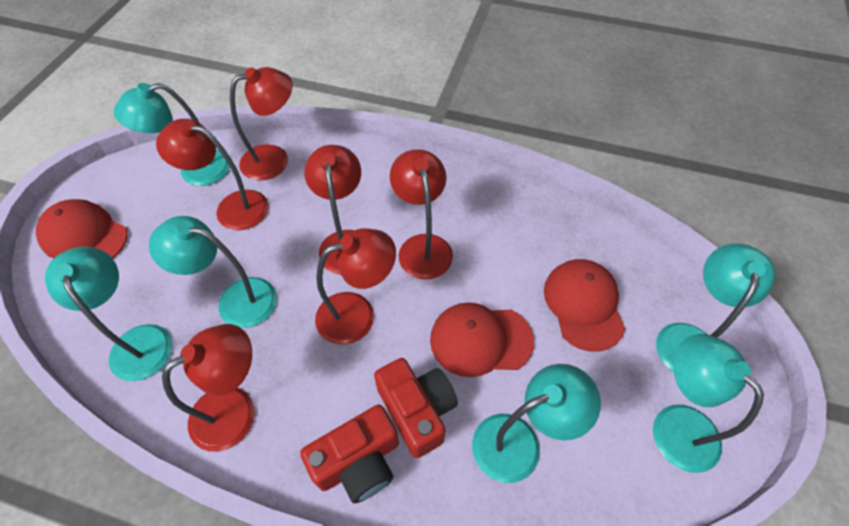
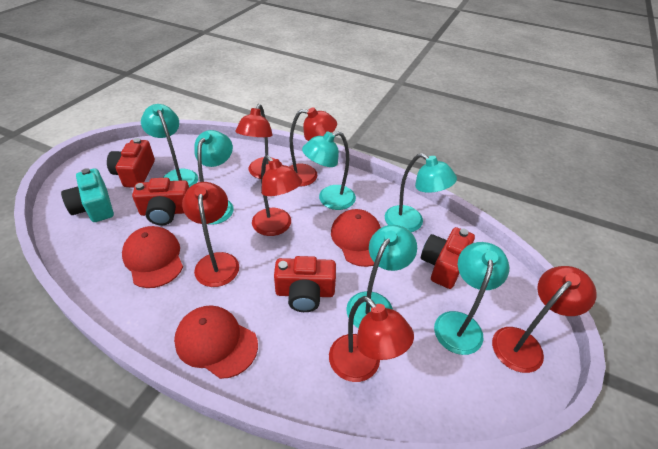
red camera: 2 -> 4
turquoise camera: 0 -> 1

